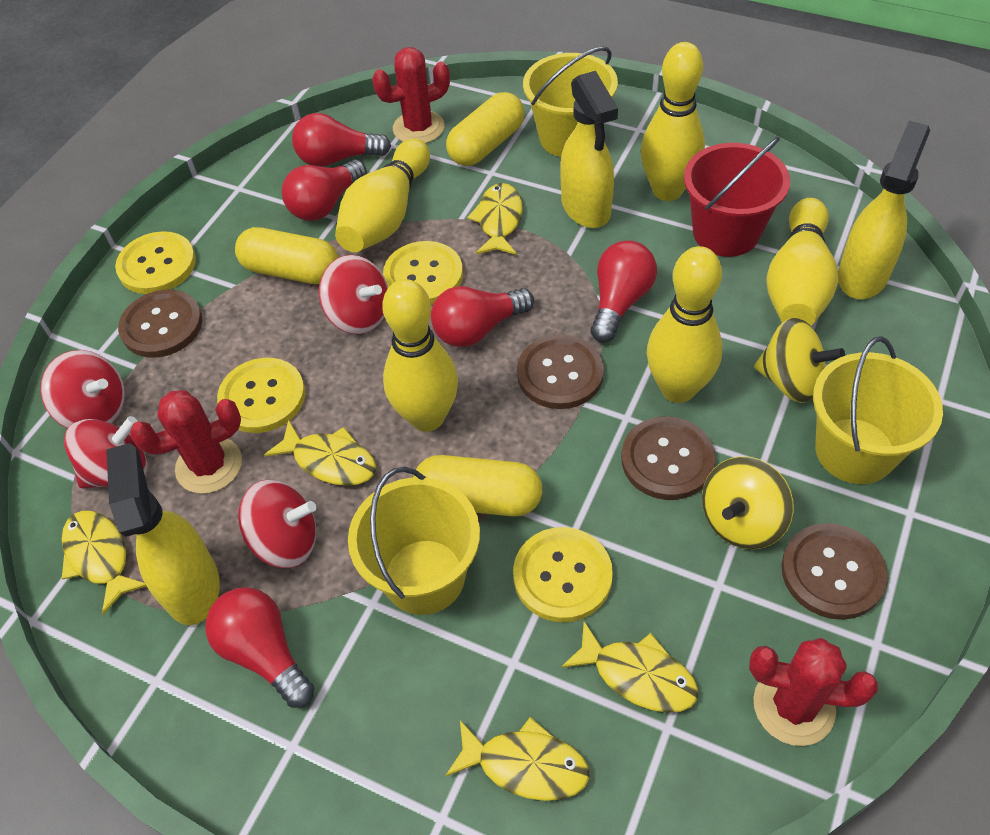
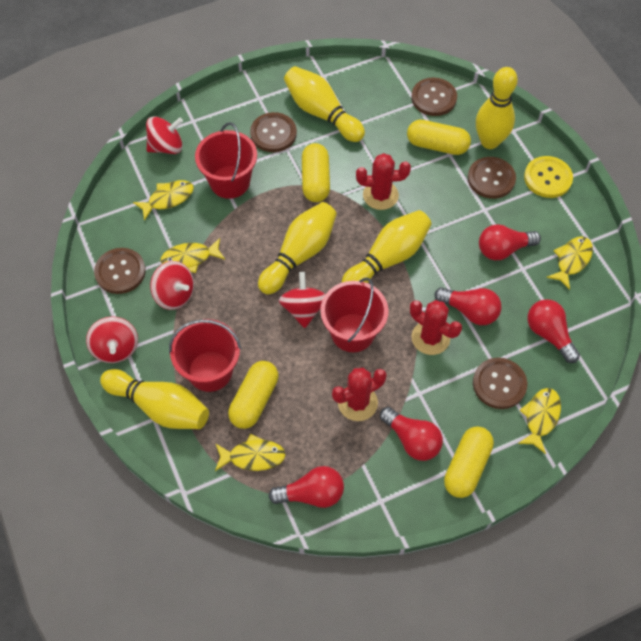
brown button: 4 -> 5
red bucket: 1 -> 3
yellow bucket: 3 -> 0
yellow button: 4 -> 1
yellow capsule: 3 -> 4
yellow spinning top: 2 -> 0
yellow spray bottle: 3 -> 0

